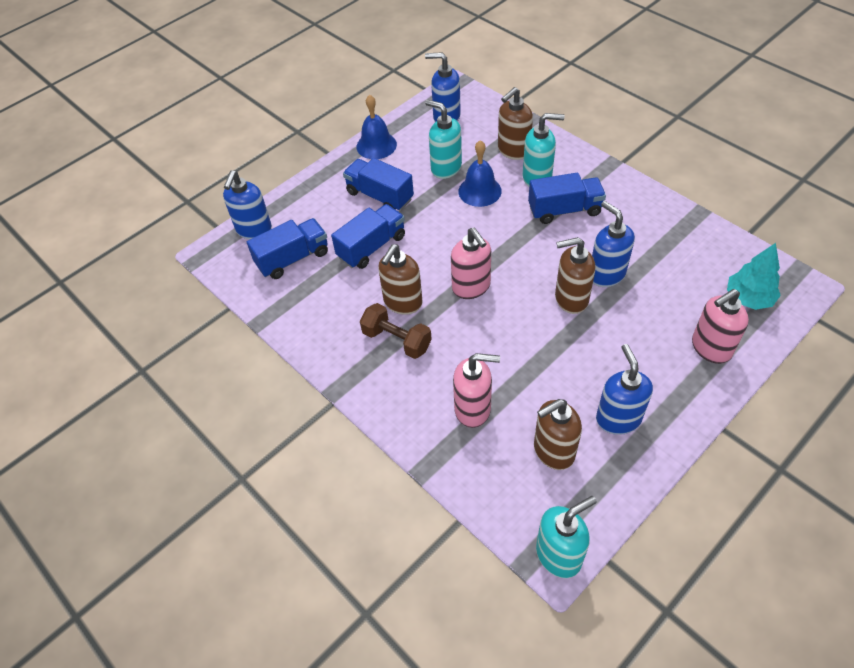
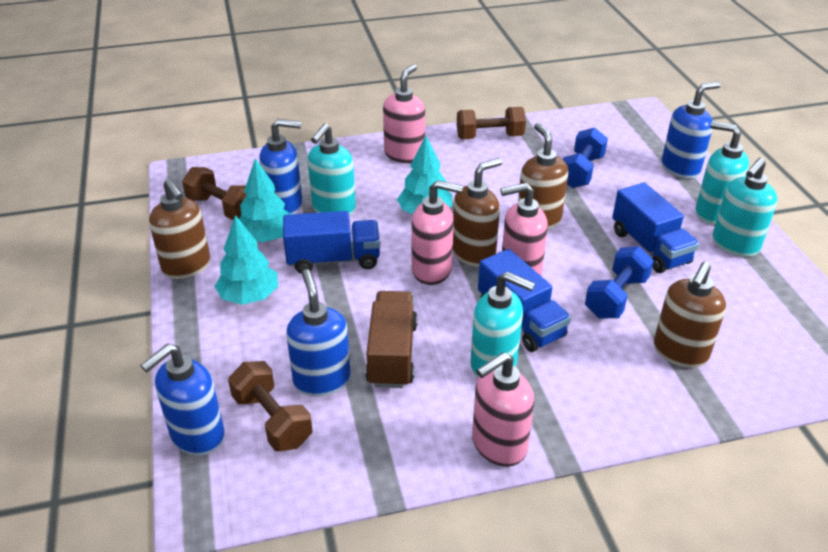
blue bell: 2 -> 0
blue dumbbell: 0 -> 2
blue truck: 4 -> 3
brown dumbbell: 1 -> 3
brown truck: 0 -> 1
pink soap dispenser: 3 -> 4
turquoise soap dispenser: 3 -> 4
turquoise tree: 1 -> 3

